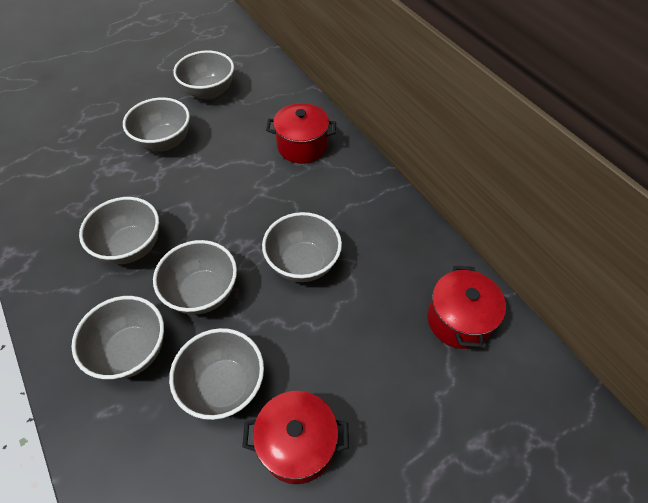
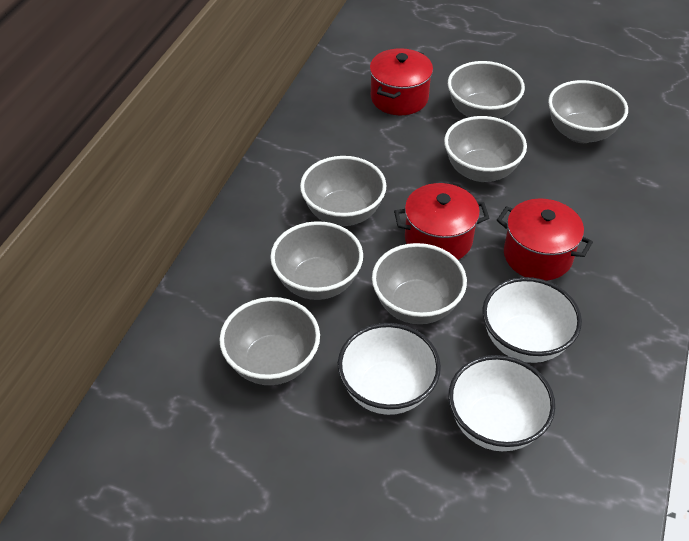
white bowl: 0 -> 3

